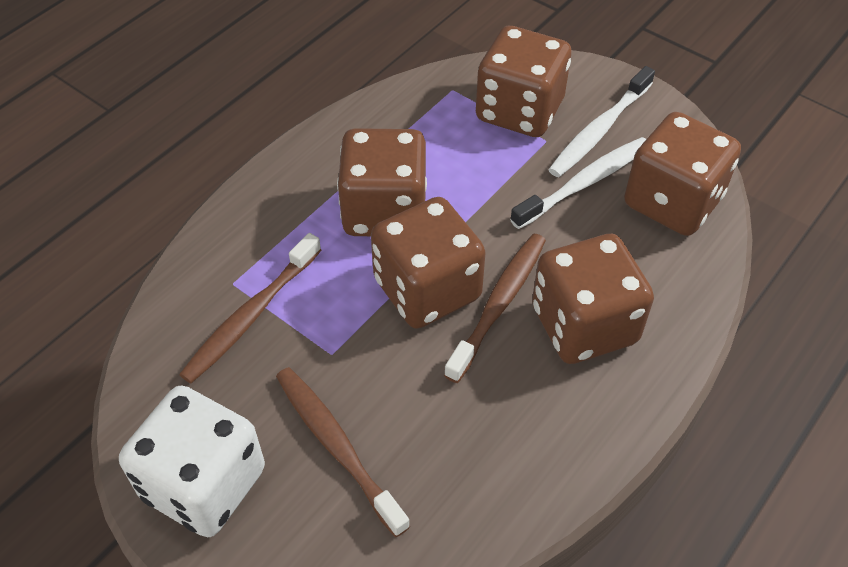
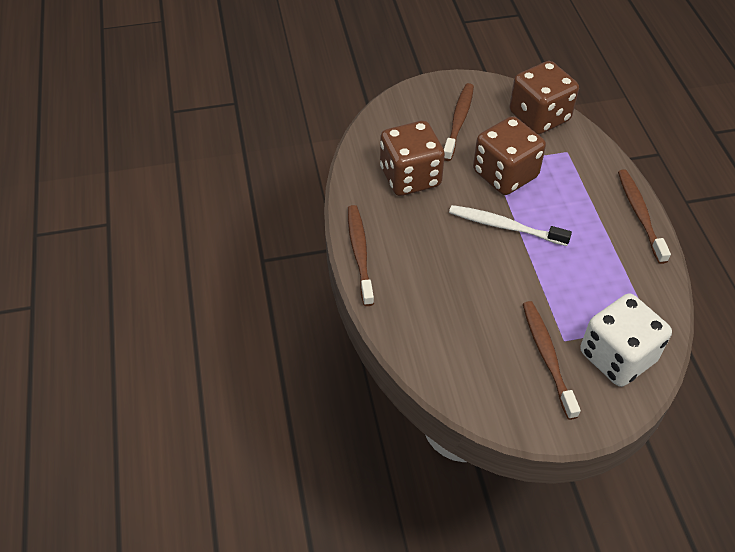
brown dice: 5 -> 3
brown toothbrush: 3 -> 4
white toothbrush: 2 -> 1

